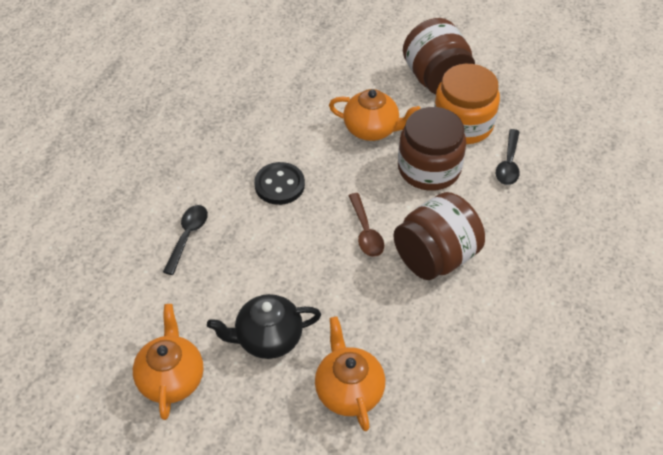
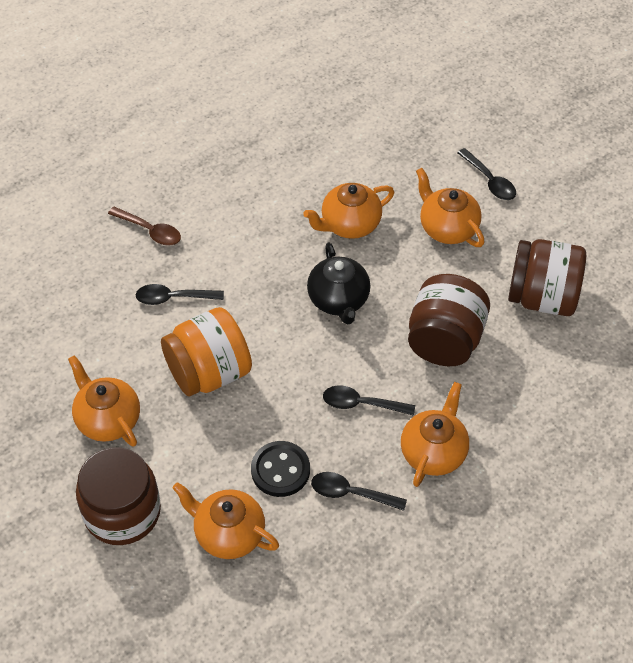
black spoon: 2 -> 4
orange teapot: 3 -> 5

